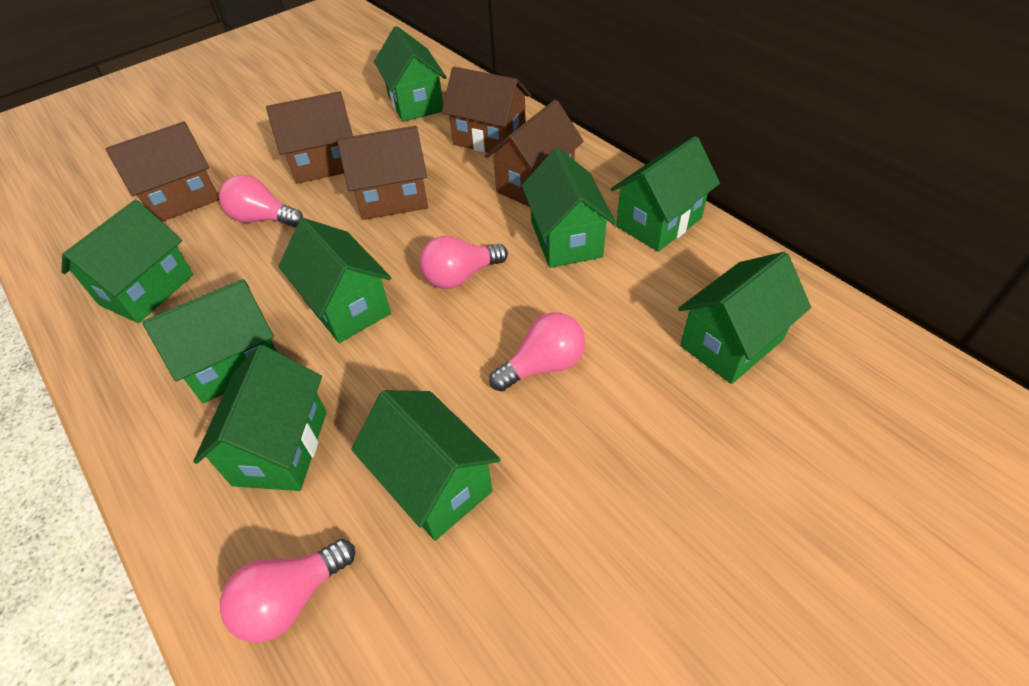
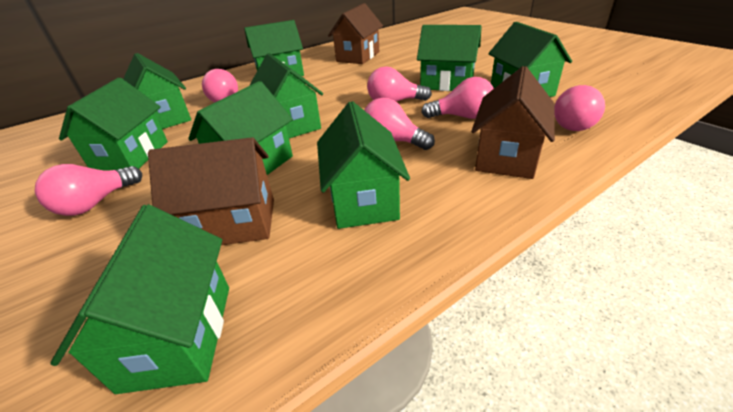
brown house: 5 -> 3
pink light bulb: 4 -> 6

